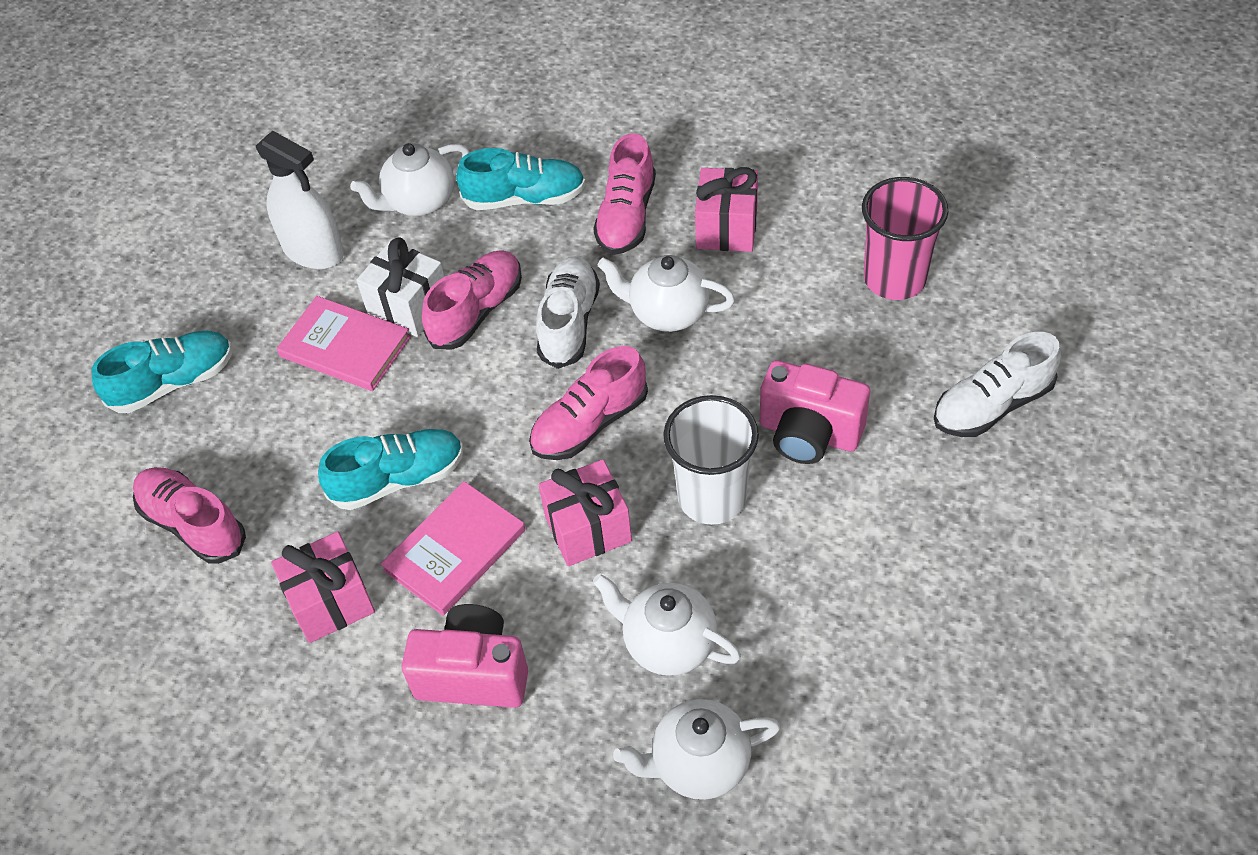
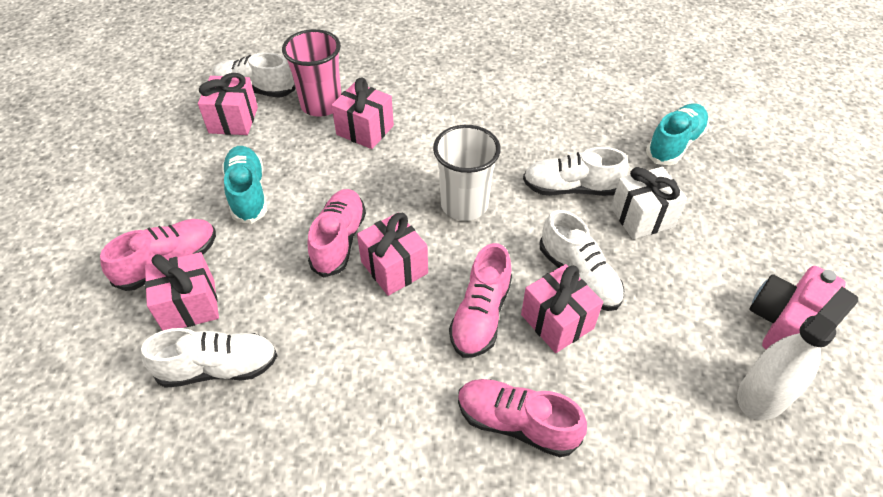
pink book: 2 -> 0
pink camera: 2 -> 1
pink gift: 3 -> 5
turquoise shoe: 3 -> 2
white shoe: 2 -> 4
white teapot: 4 -> 0

